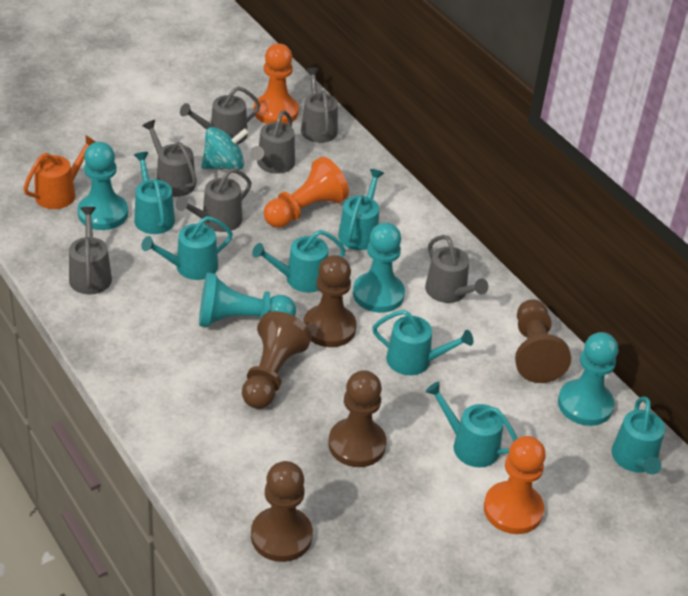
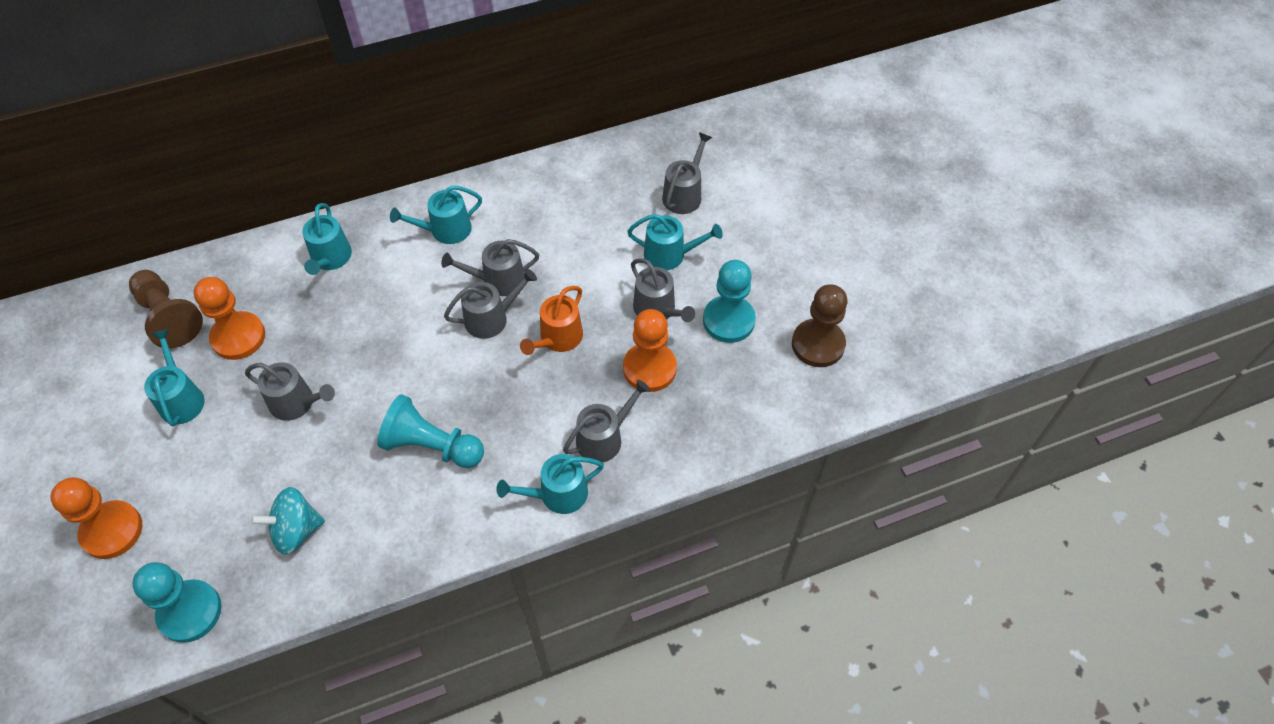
brown pawn: 5 -> 2
grey watering can: 7 -> 6
turquoise pawn: 4 -> 3
turquoise watering can: 7 -> 5

